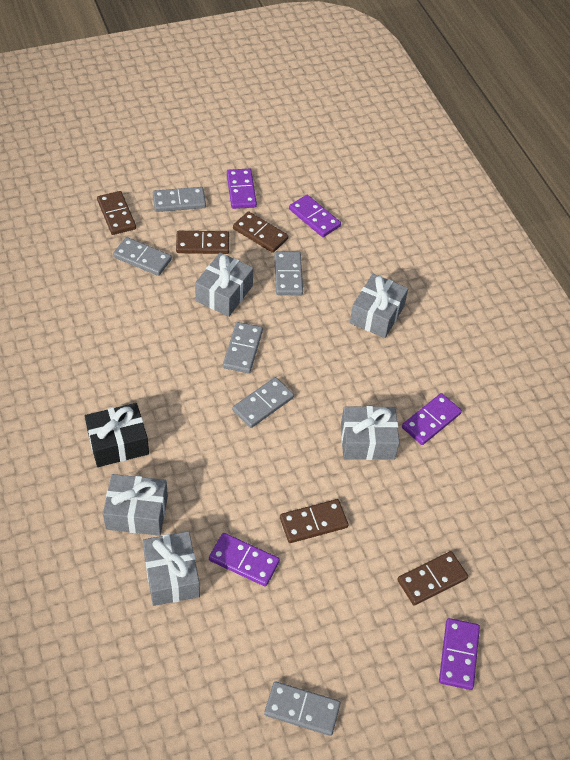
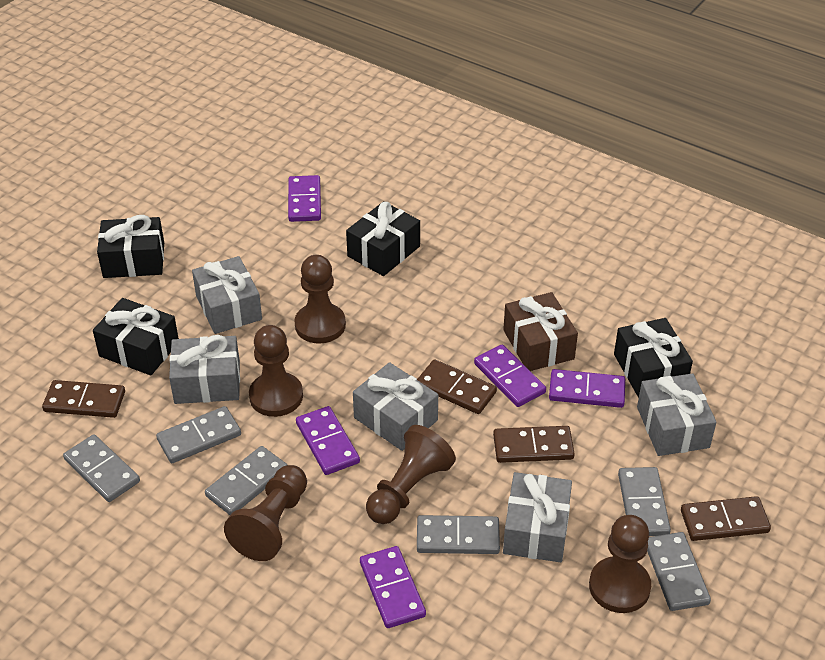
black gift: 1 -> 4
brown domino: 5 -> 4
brown gift: 0 -> 1
brown pawn: 0 -> 5

